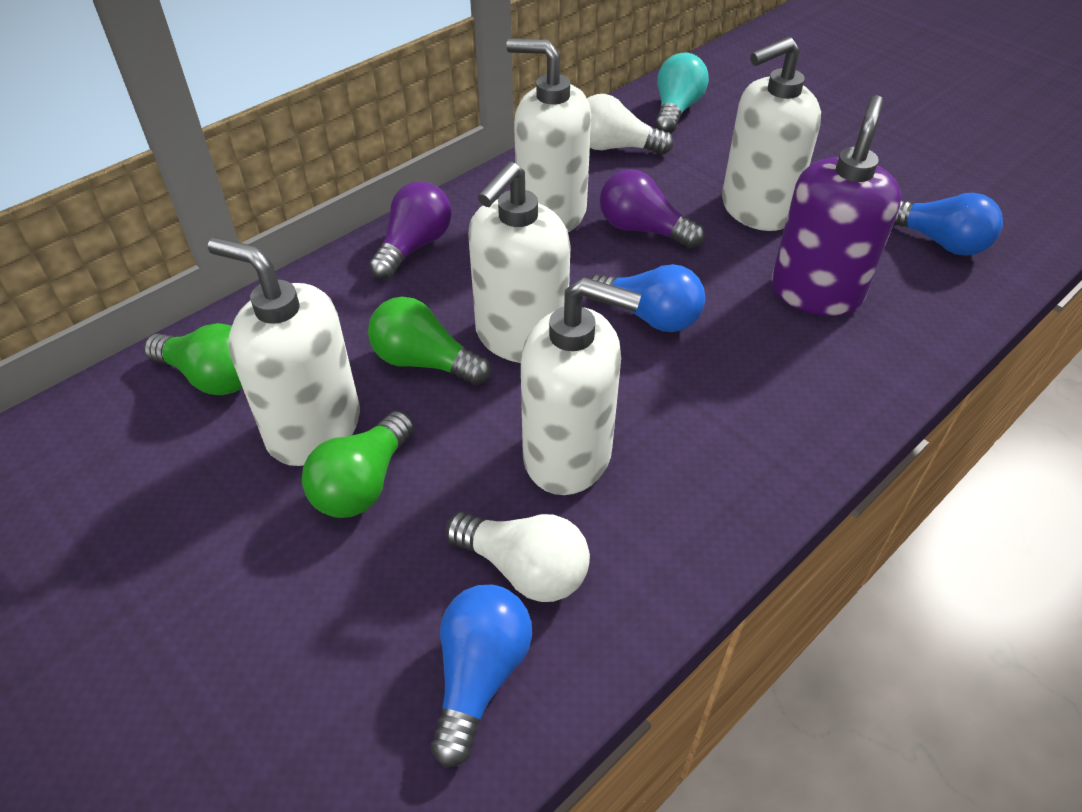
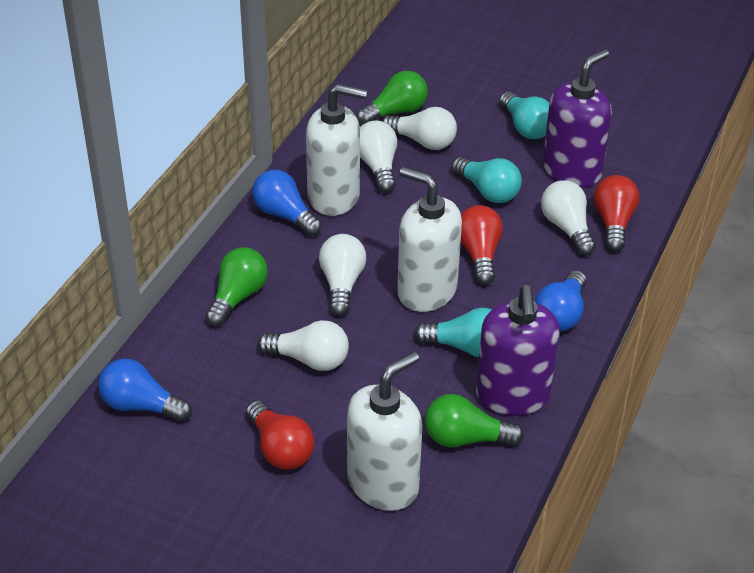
purple light bulb: 2 -> 0
purple soap dispenser: 1 -> 2
red light bulb: 0 -> 3
turquoise light bulb: 1 -> 3
white light bulb: 2 -> 5
white soap dispenser: 5 -> 3

